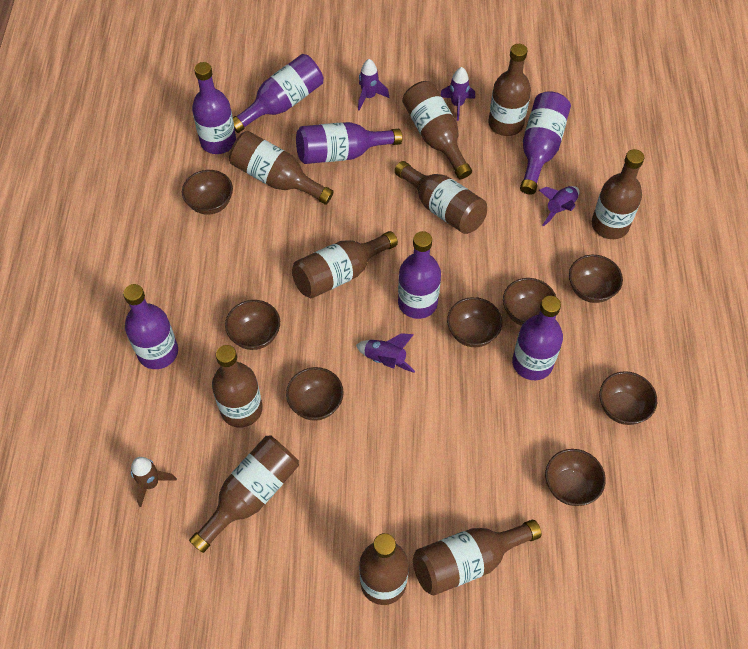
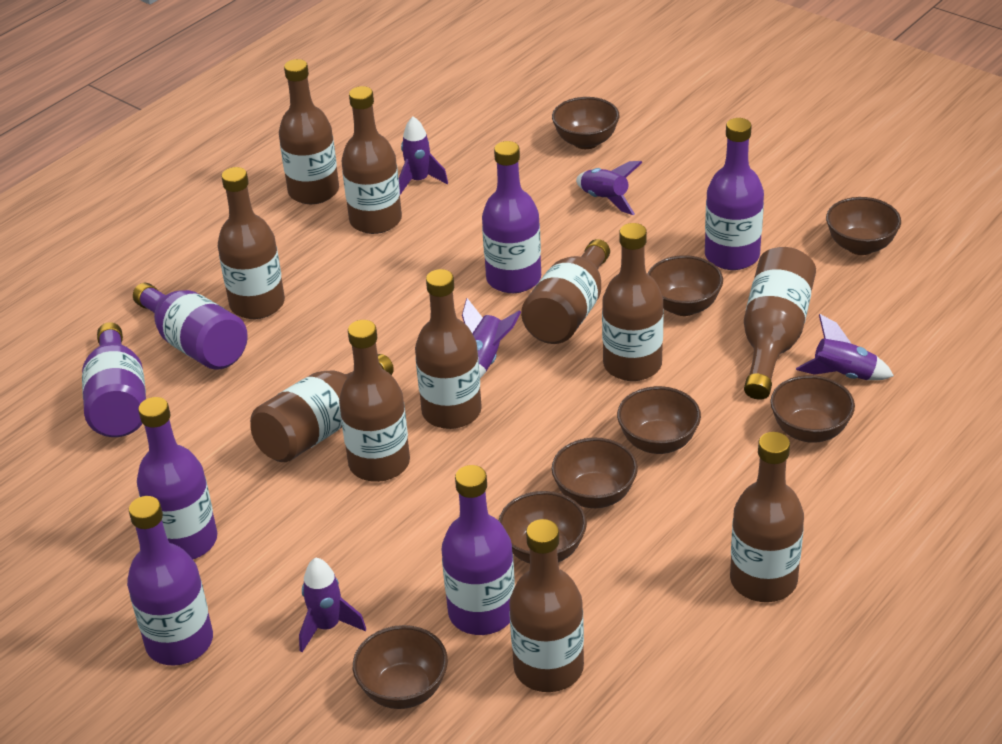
brown bottle: 10 -> 11
brown rocket: 1 -> 0
purple rocket: 4 -> 5

